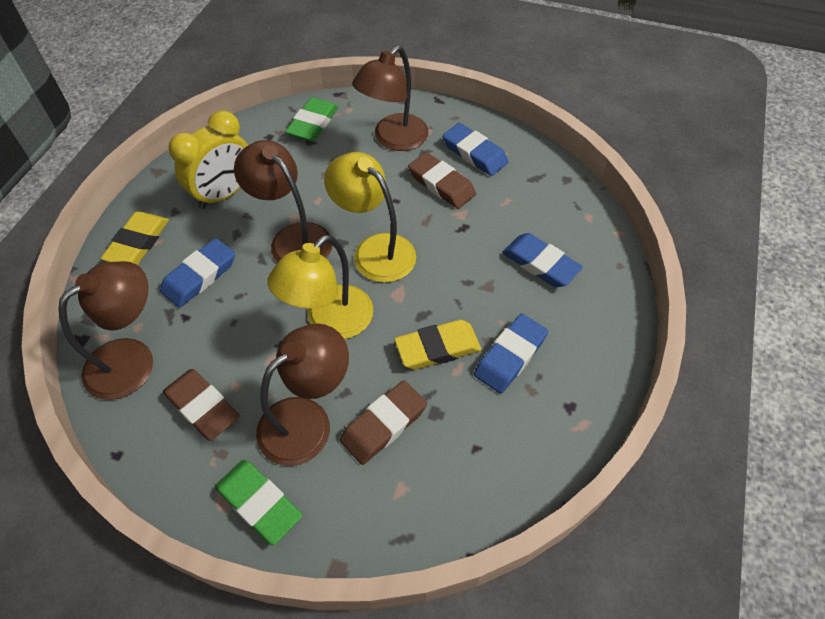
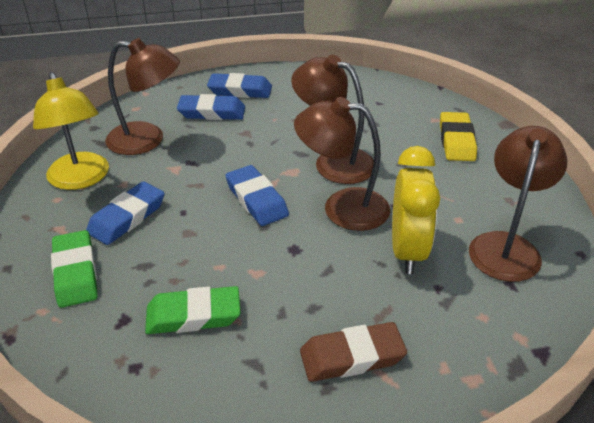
brown eraser: 3 -> 1
yellow eraser: 2 -> 1
yellow lamp: 2 -> 1

